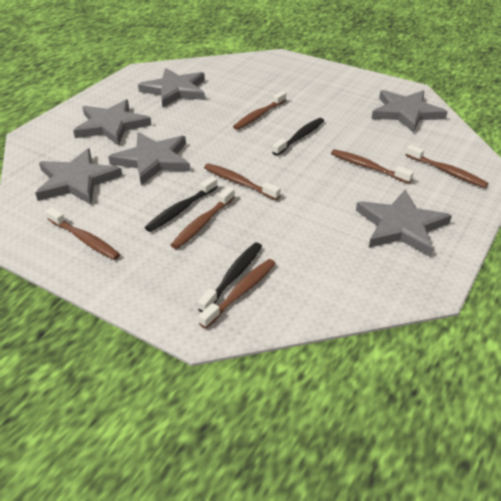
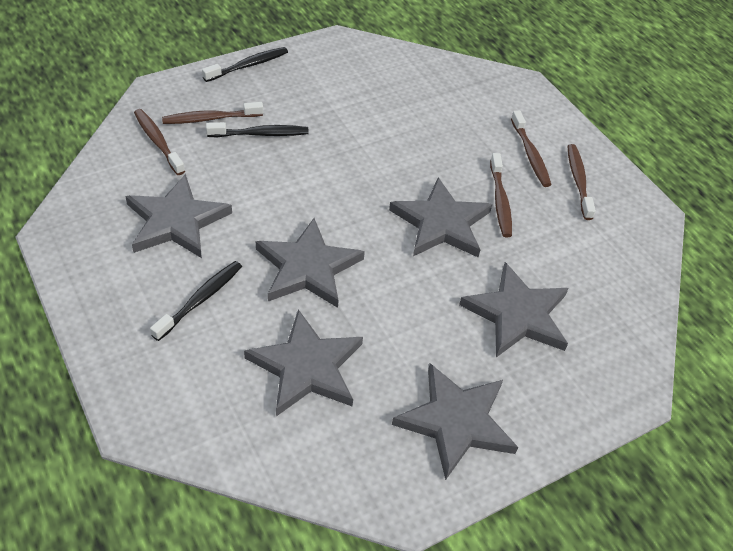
brown toothbrush: 7 -> 5

